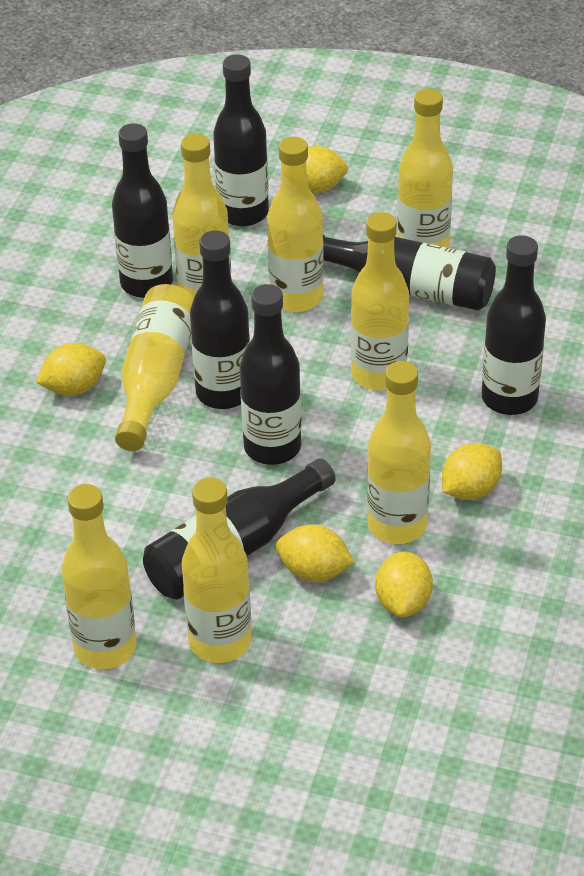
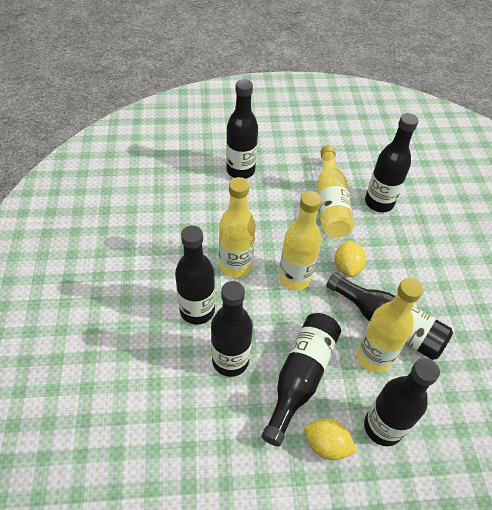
yellow bottle: 8 -> 4
yellow lemon: 5 -> 2

